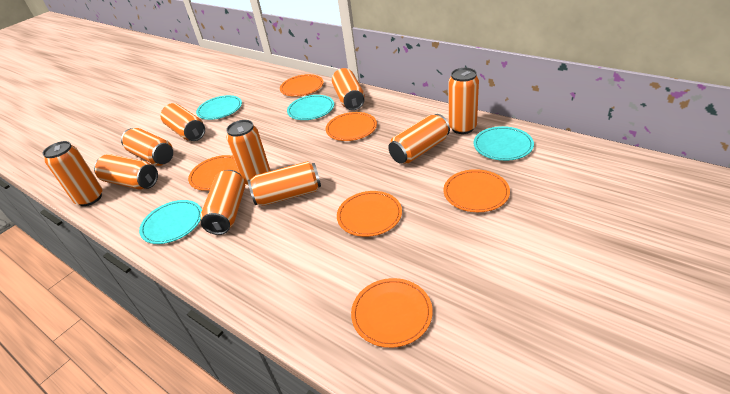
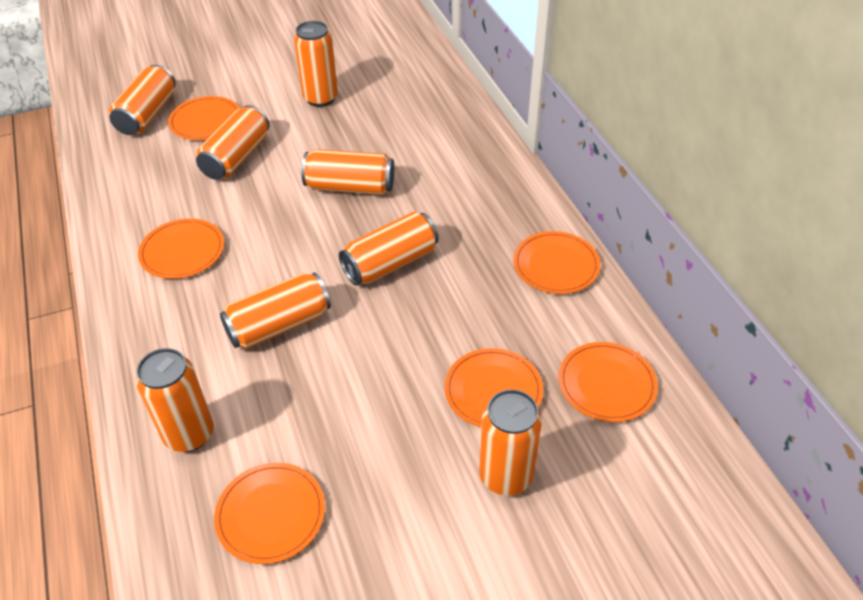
orange can: 10 -> 8
turquoise plate: 4 -> 0

